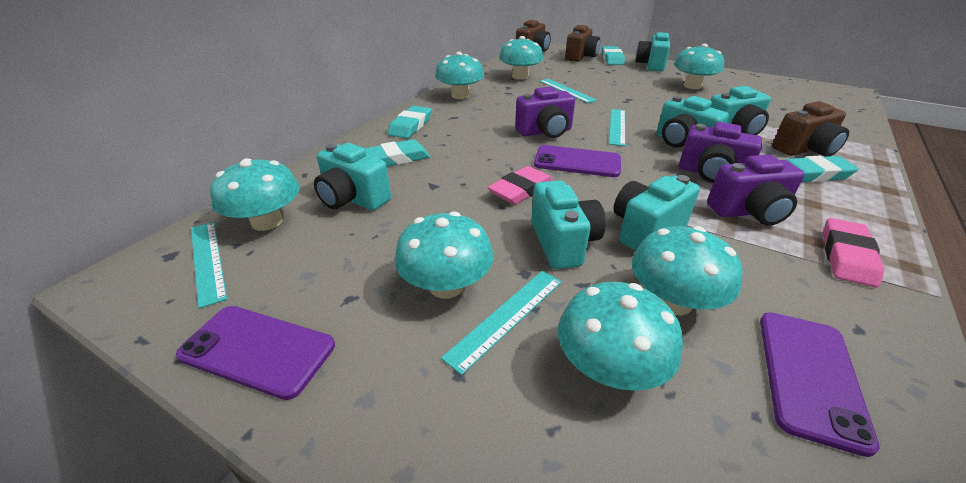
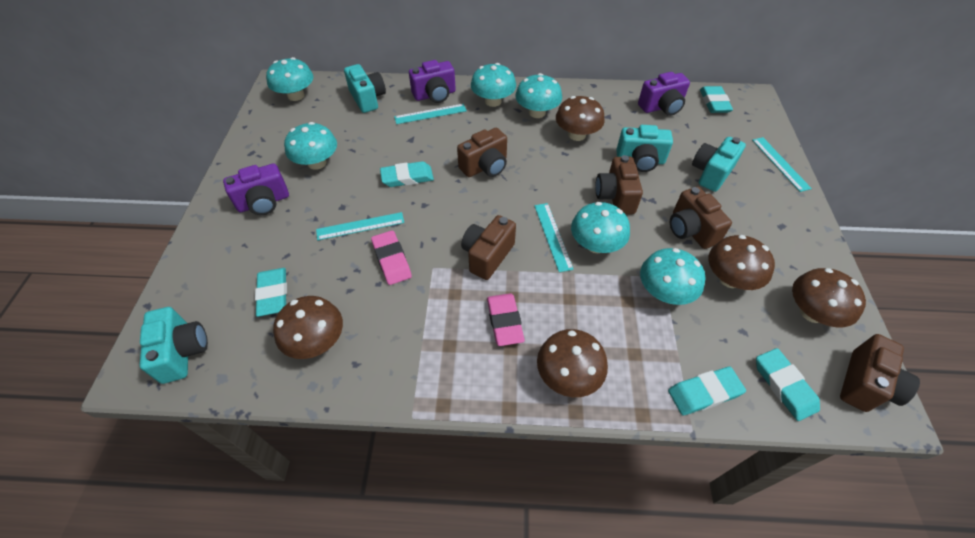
brown camera: 3 -> 5
brown mushroom: 0 -> 5
purple phone: 3 -> 0
turquoise camera: 6 -> 4
turquoise eraser: 4 -> 5
turquoise mushroom: 7 -> 6

